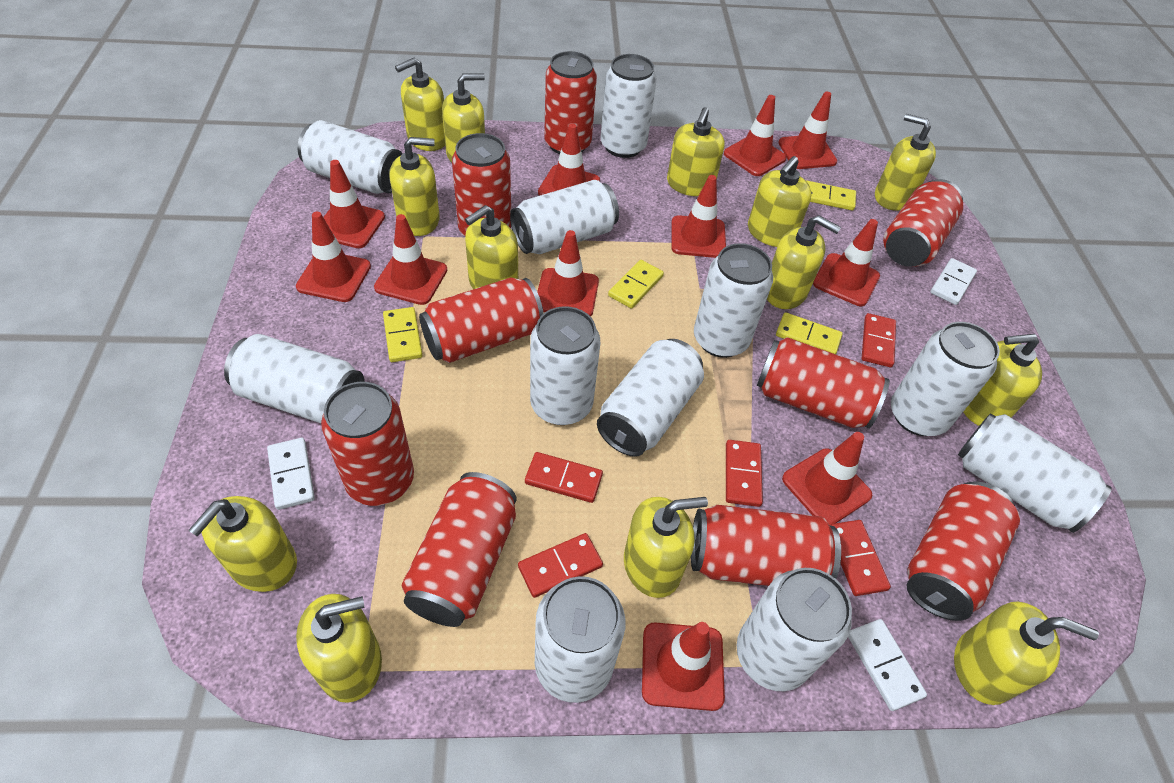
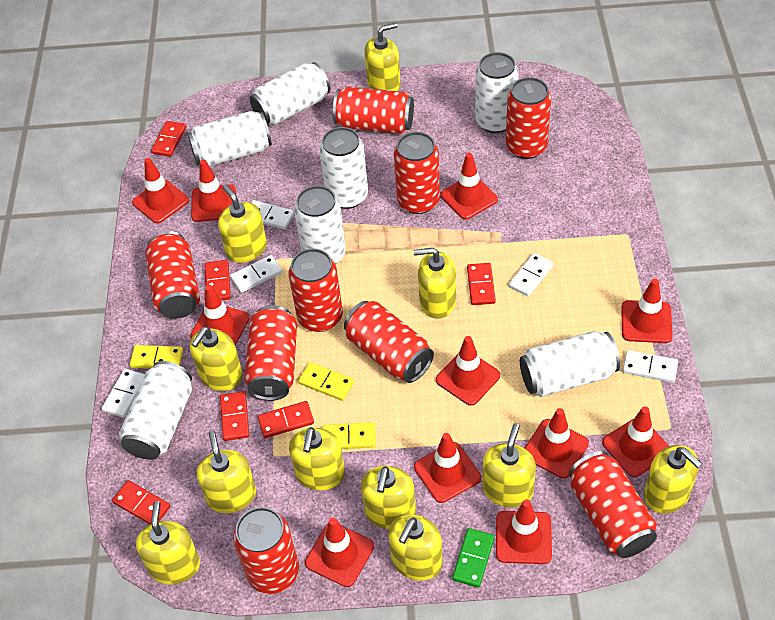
green domino: 0 -> 1
red domino: 5 -> 6
white can: 11 -> 7
white domino: 3 -> 5
yellow domino: 4 -> 3
yellow soap dispenser: 13 -> 11

